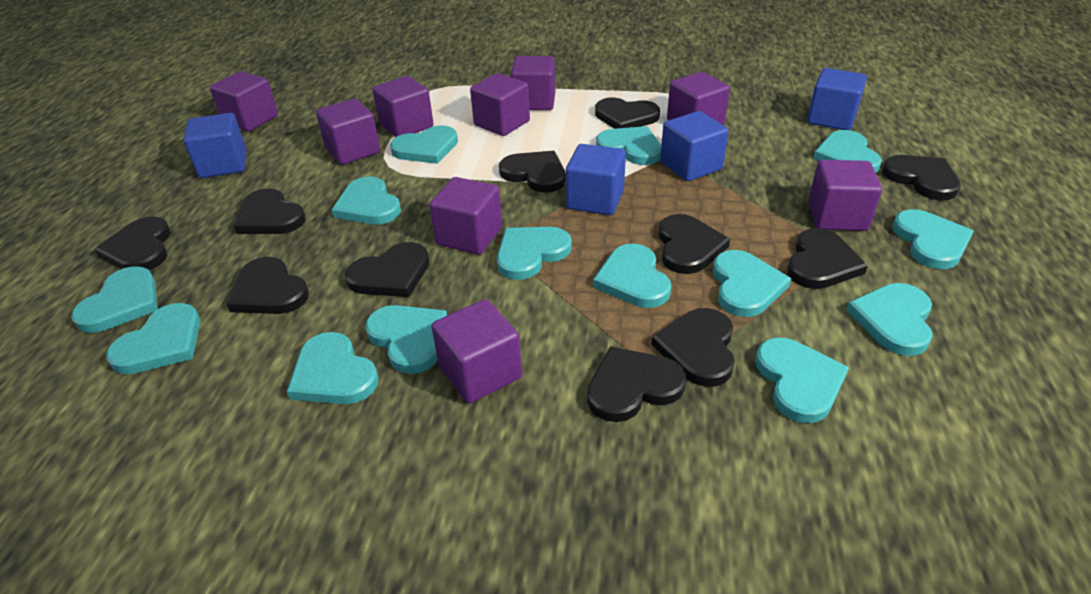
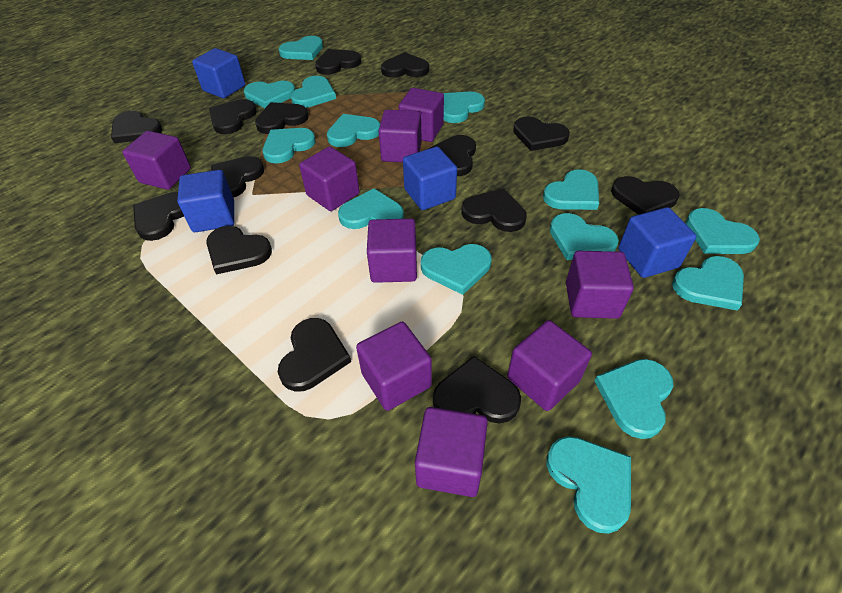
black heart: 11 -> 14

